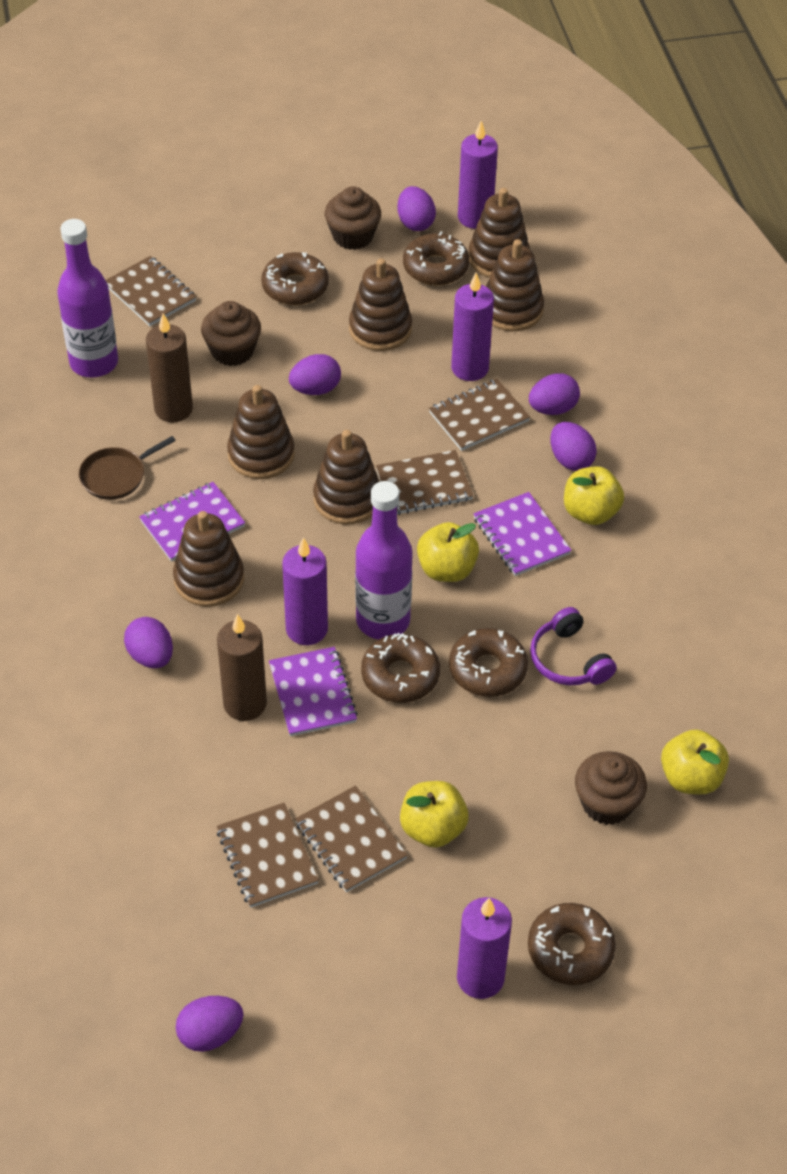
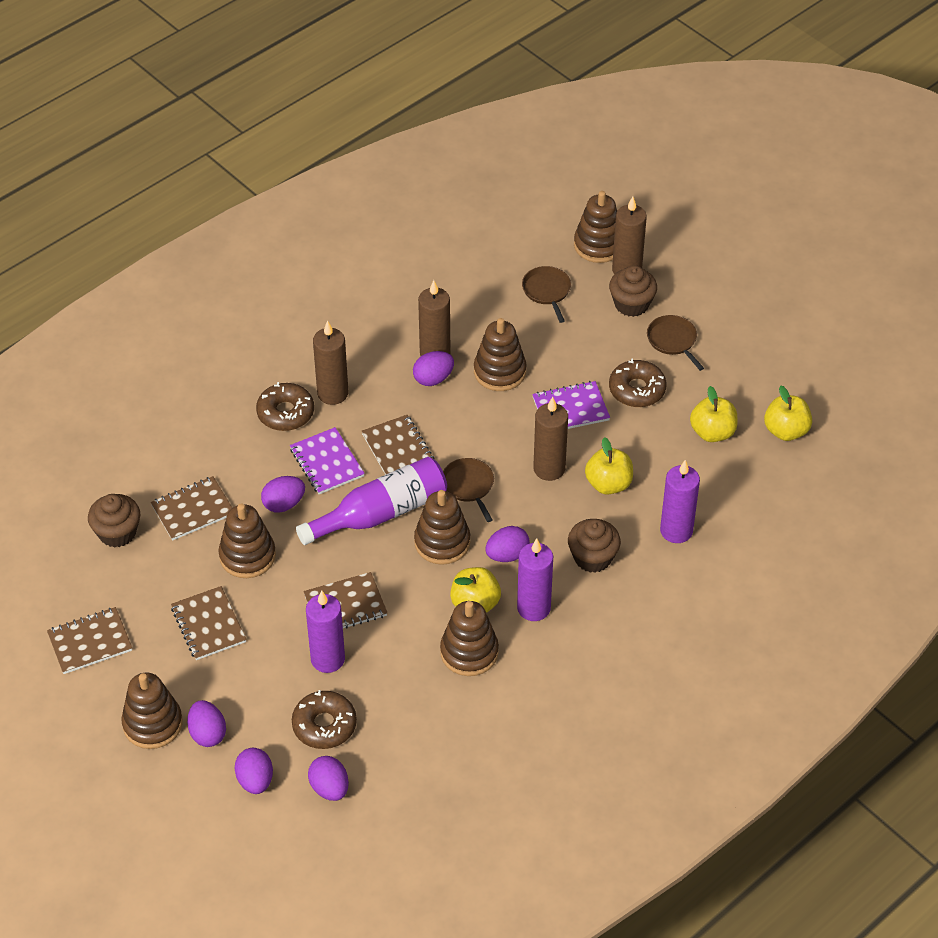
brown candle: 2 -> 4
brown donut: 5 -> 3
brown pan: 1 -> 3
purple bottle: 2 -> 1
purple candle: 4 -> 3
purple headphones: 1 -> 0
purple notebook: 3 -> 2

